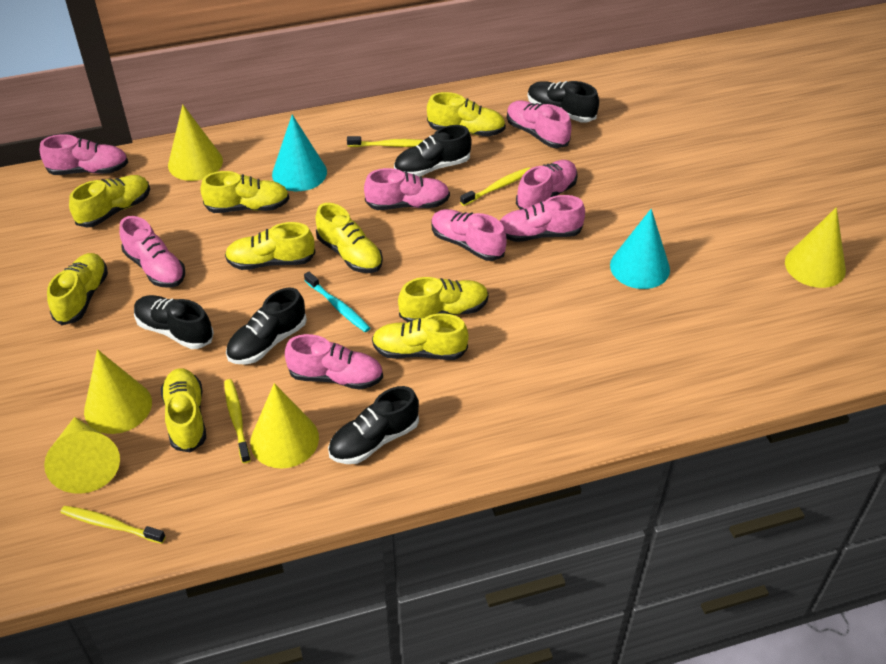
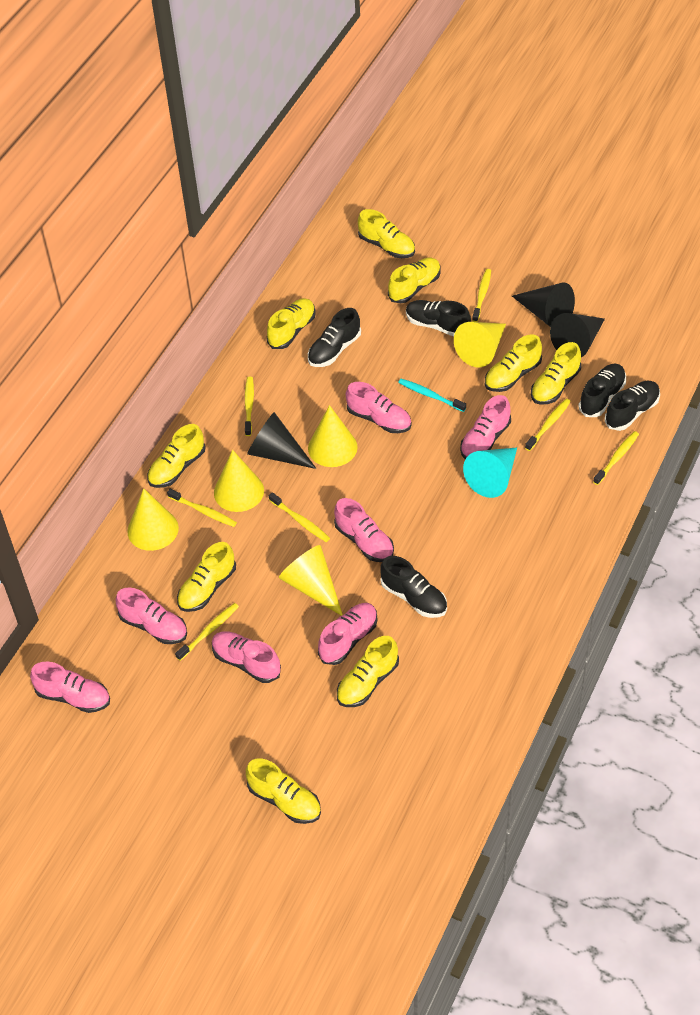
black cone: 0 -> 3
pink shoe: 8 -> 7
turquoise cone: 2 -> 1
yellow toothbrush: 4 -> 7

